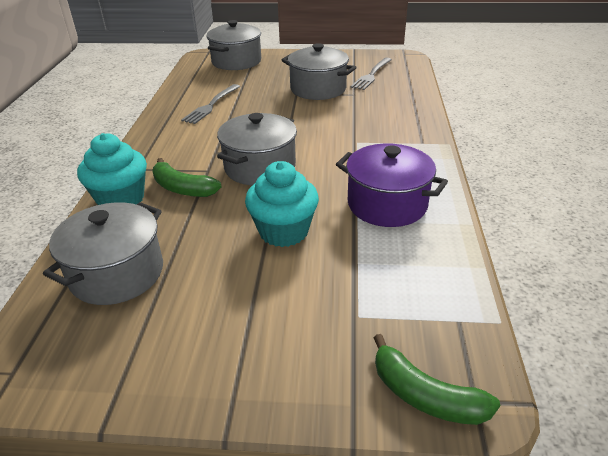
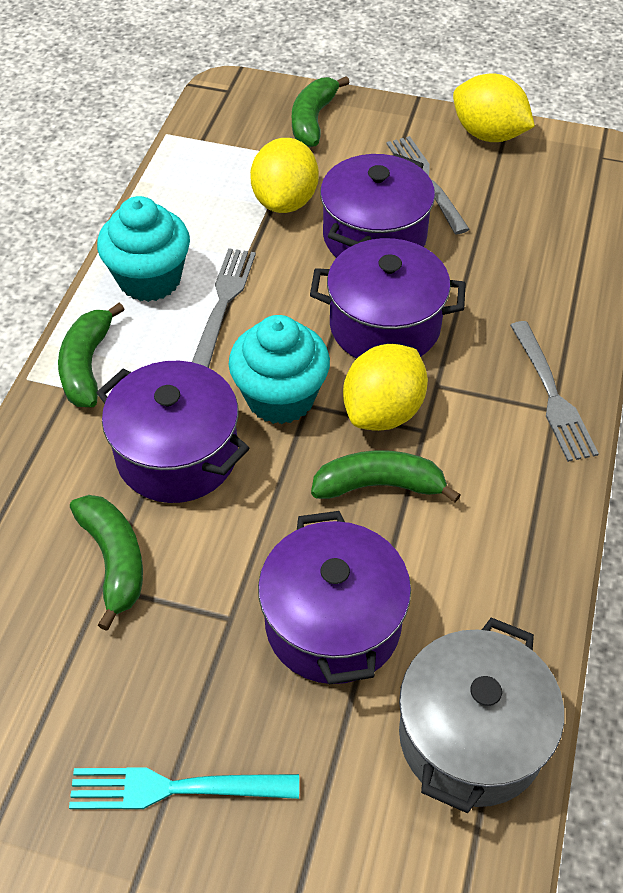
green banana: 2 -> 4
grey fork: 2 -> 3
grey pot: 4 -> 1
purple pot: 1 -> 4
turquoise fork: 0 -> 1
yellow lemon: 0 -> 3

